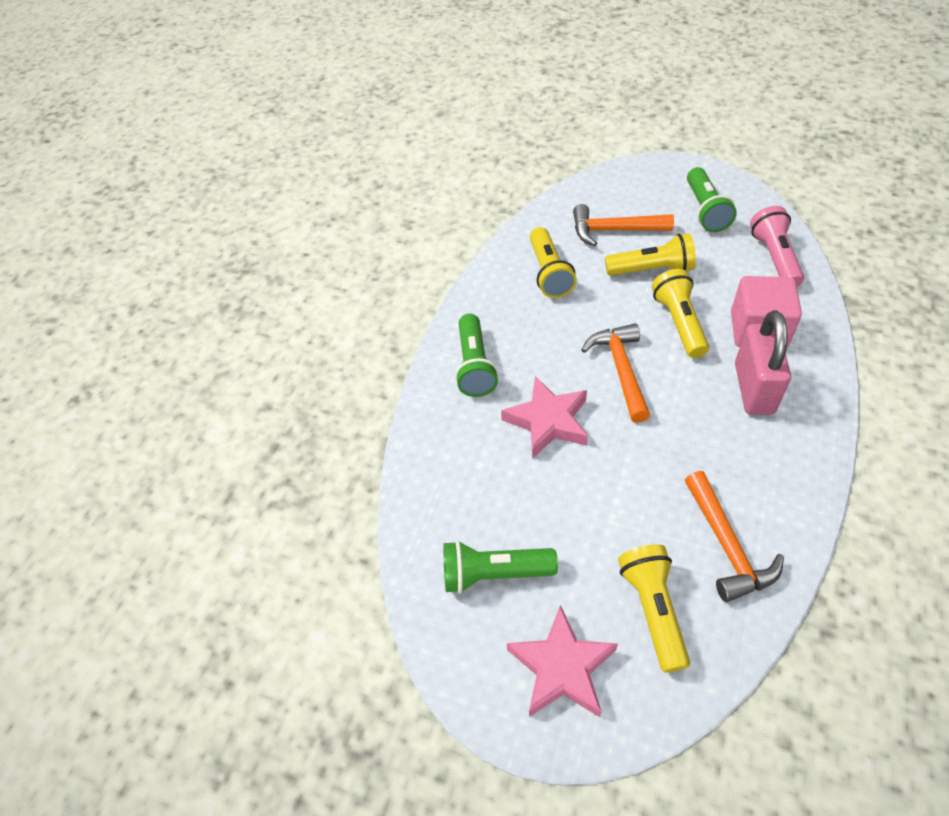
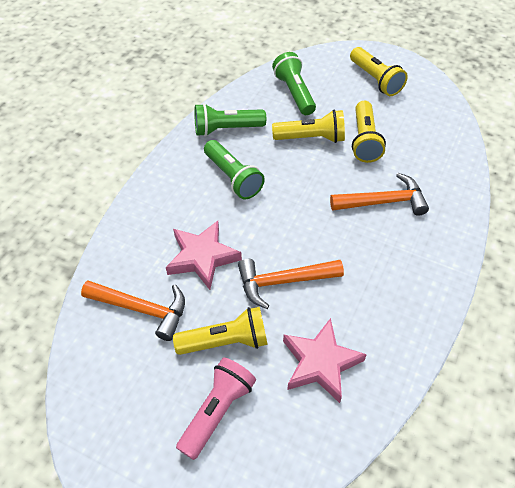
pink cube: 1 -> 0
pink padlock: 1 -> 0

